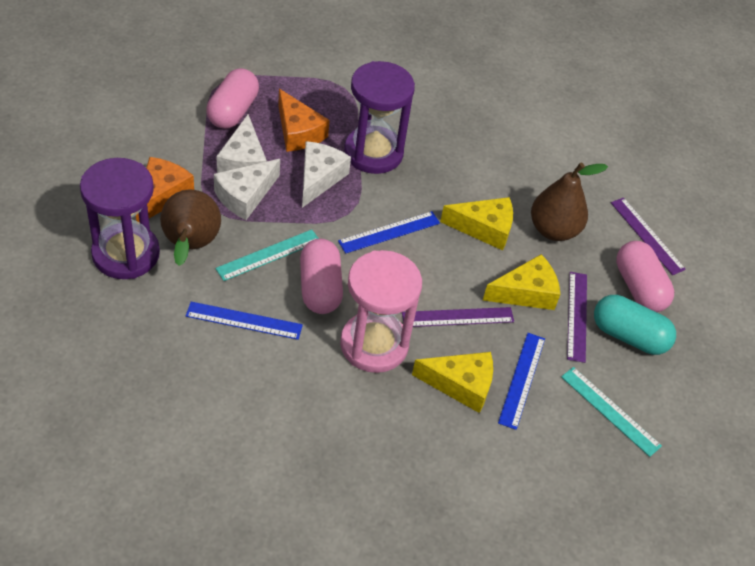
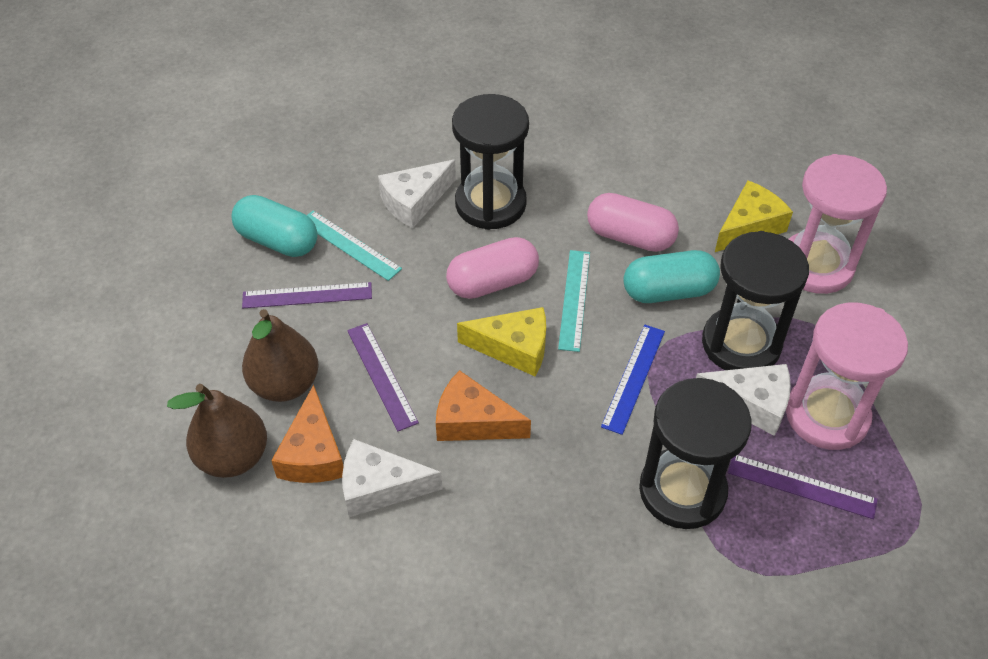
black hourglass: 0 -> 3
blue ruler: 3 -> 1
pink capsule: 3 -> 2
pink hourglass: 1 -> 2
purple hourglass: 2 -> 0
turquoise capsule: 1 -> 2
yellow cheese: 3 -> 2

